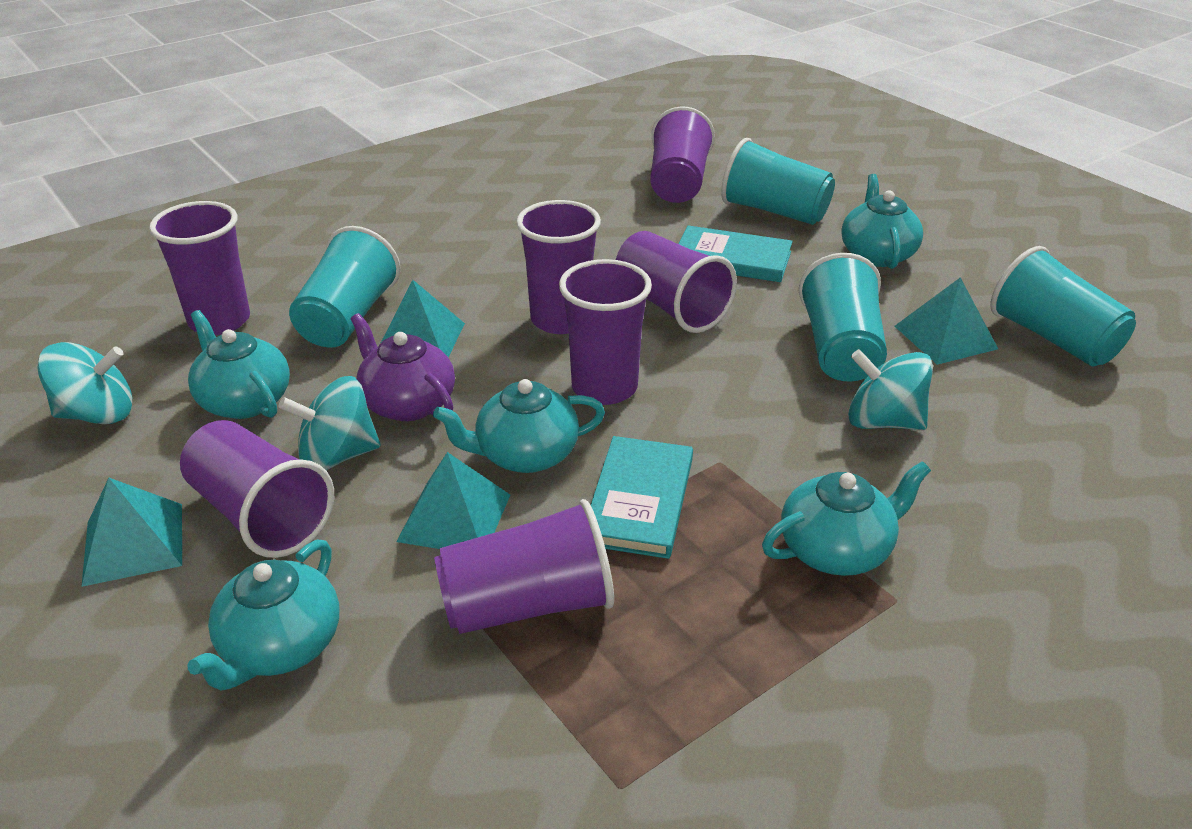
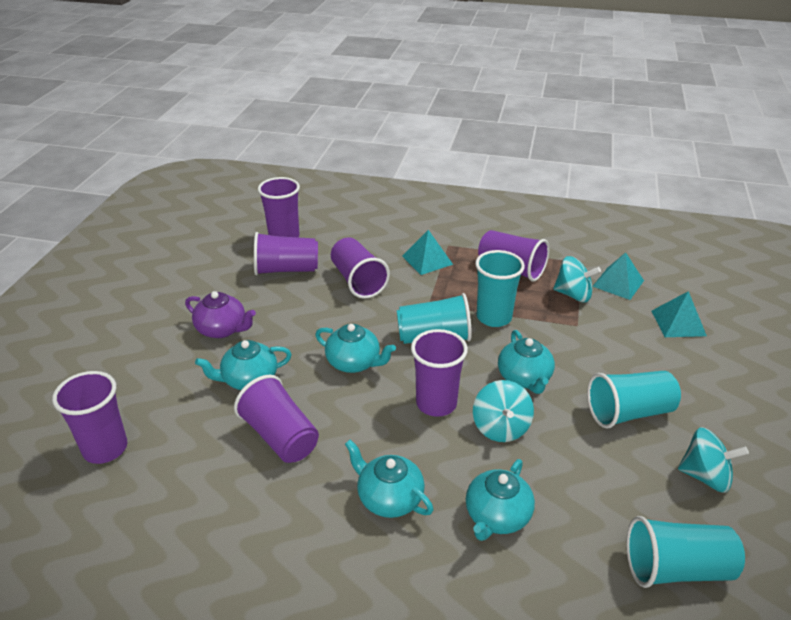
turquoise book: 2 -> 0
turquoise pyramid: 4 -> 3

